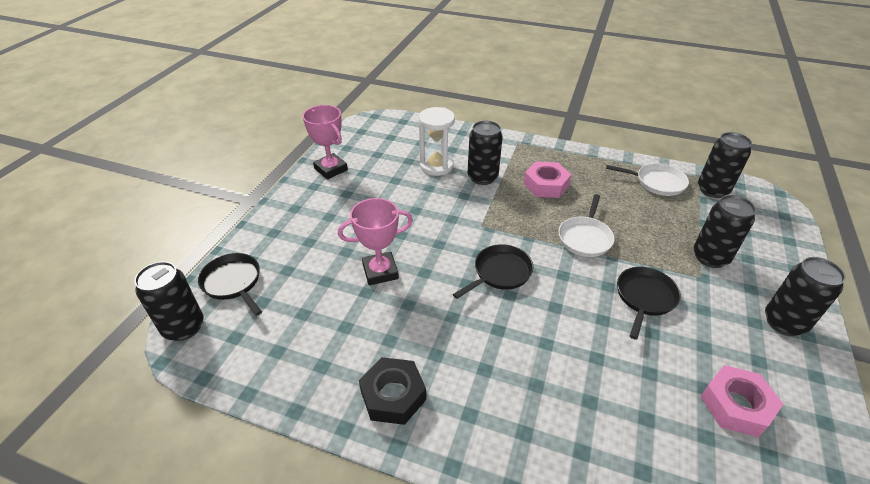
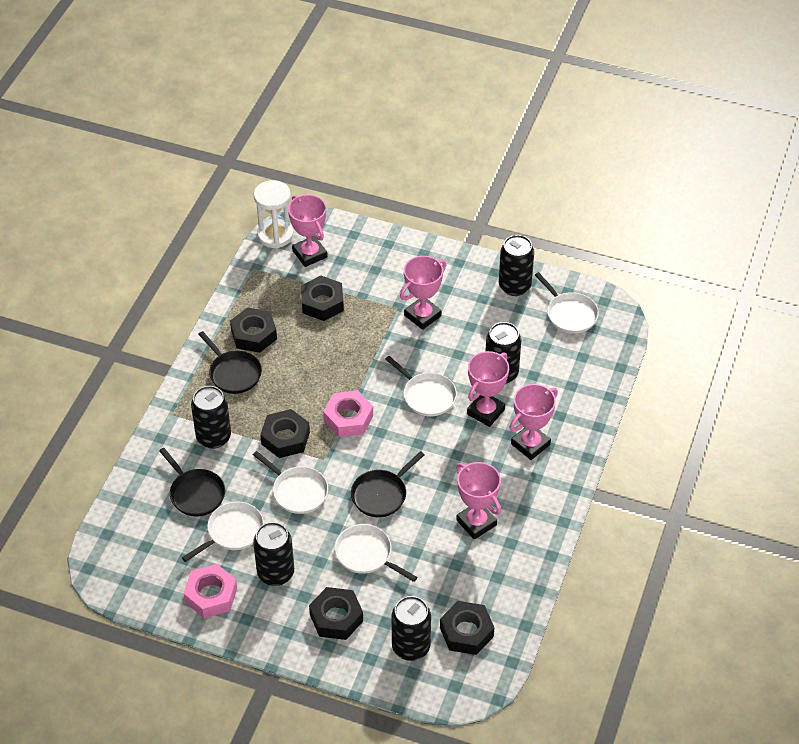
black nut: 1 -> 5
pink trophy: 2 -> 5
white pan: 2 -> 5

